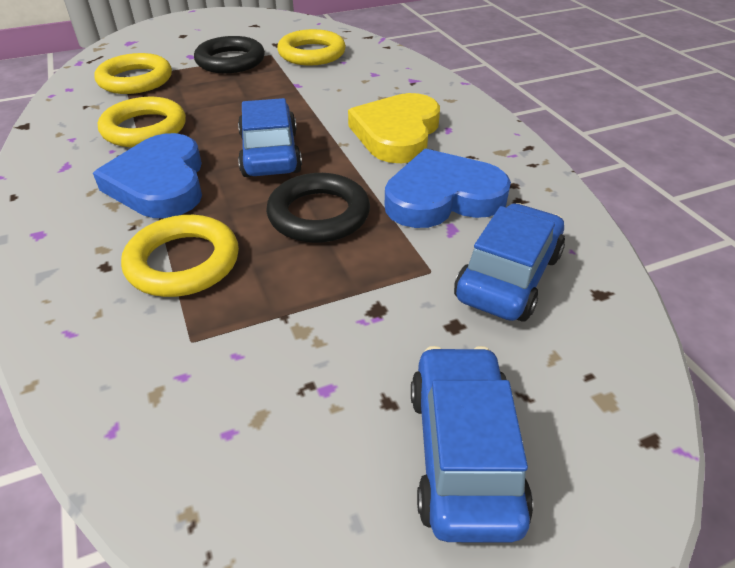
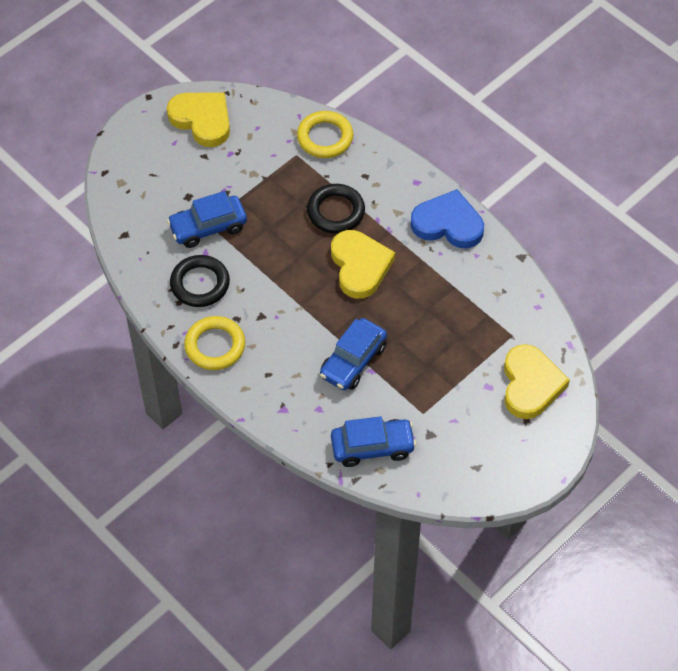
blue heart: 2 -> 1
yellow heart: 1 -> 3
yellow ring: 4 -> 2

